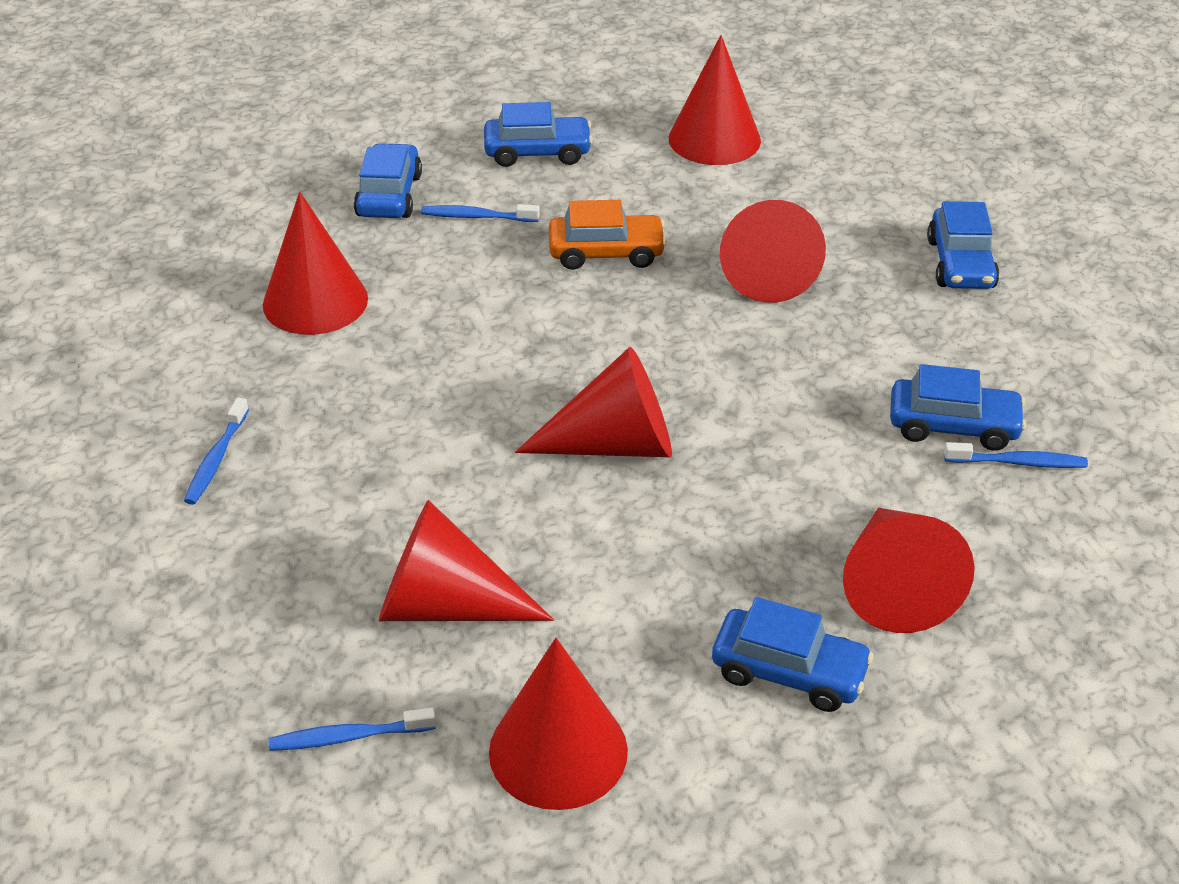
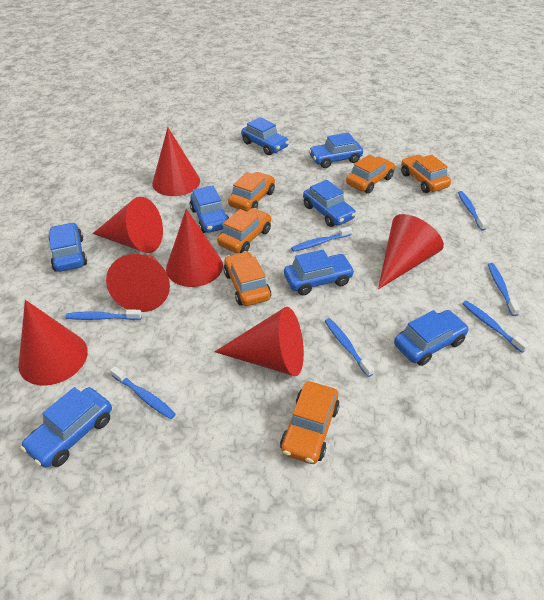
blue car: 5 -> 8
blue toothbrush: 4 -> 7
orange car: 1 -> 6

